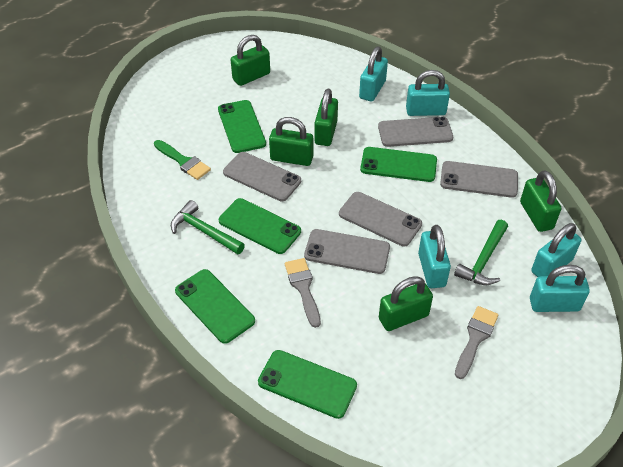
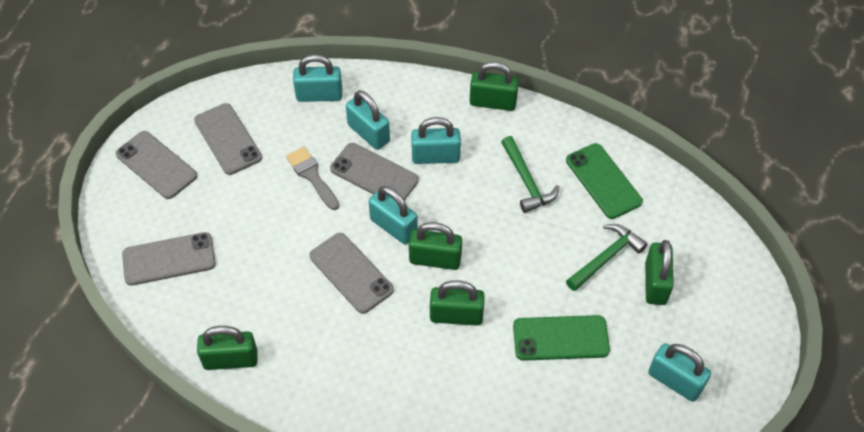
green brush: 1 -> 0
green phone: 5 -> 2
grey brush: 2 -> 1

